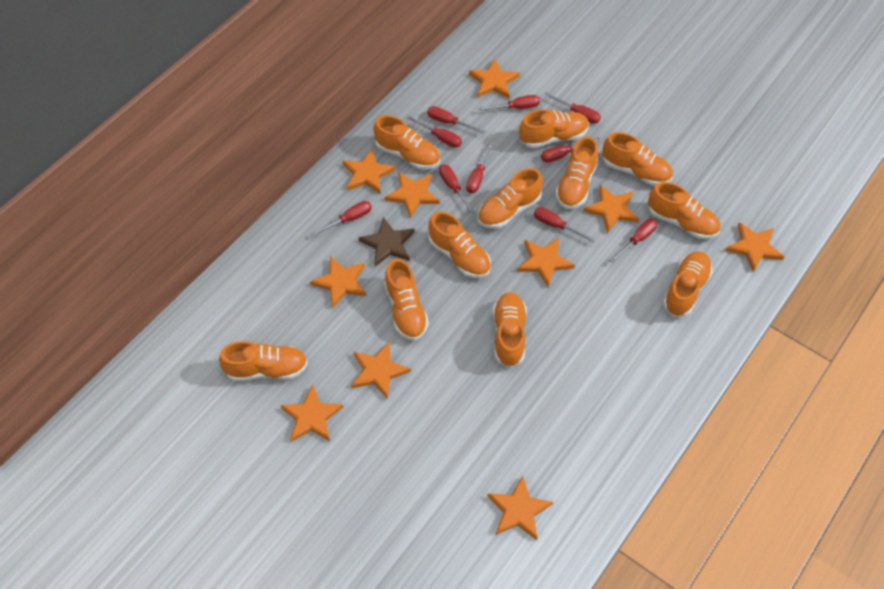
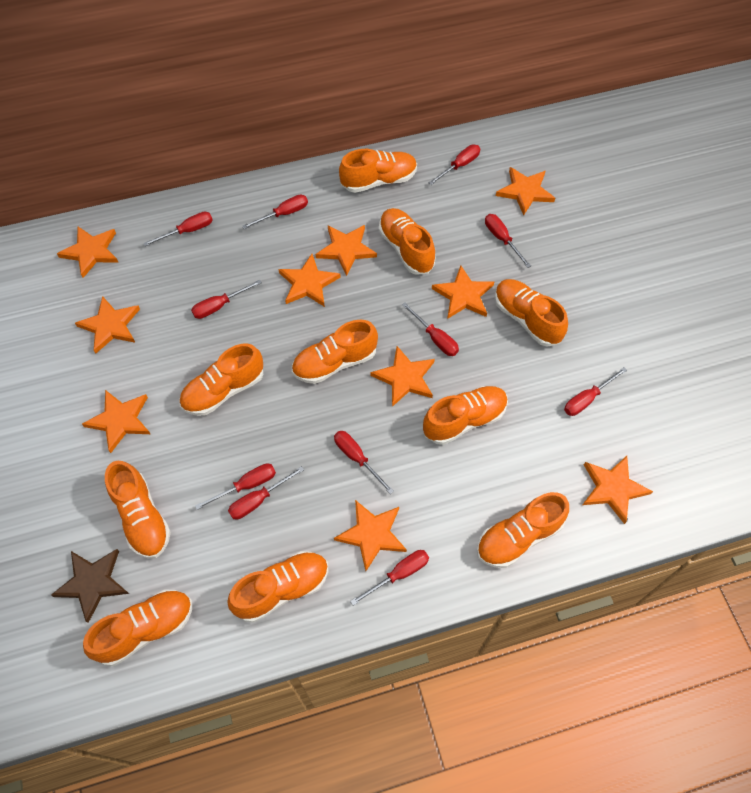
orange shoe: 11 -> 10
red screwdriver: 10 -> 11

